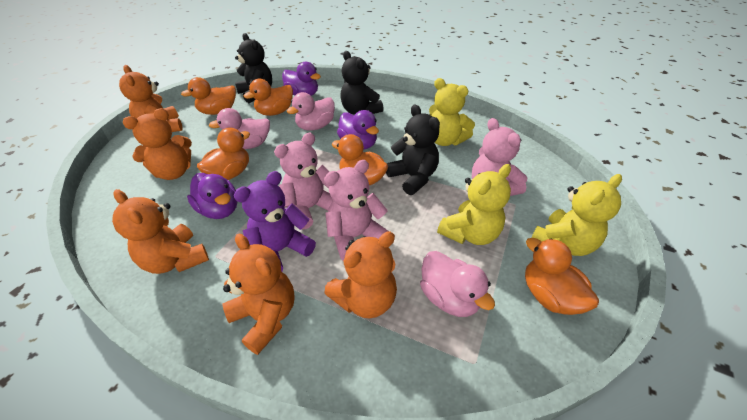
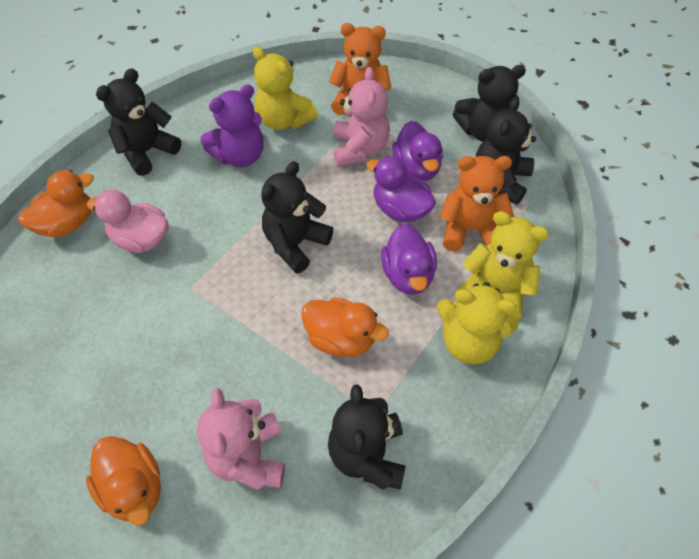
black teddy bear: 3 -> 5
orange duck: 5 -> 3
orange teddy bear: 5 -> 2
pink duck: 3 -> 1
pink teddy bear: 3 -> 2

